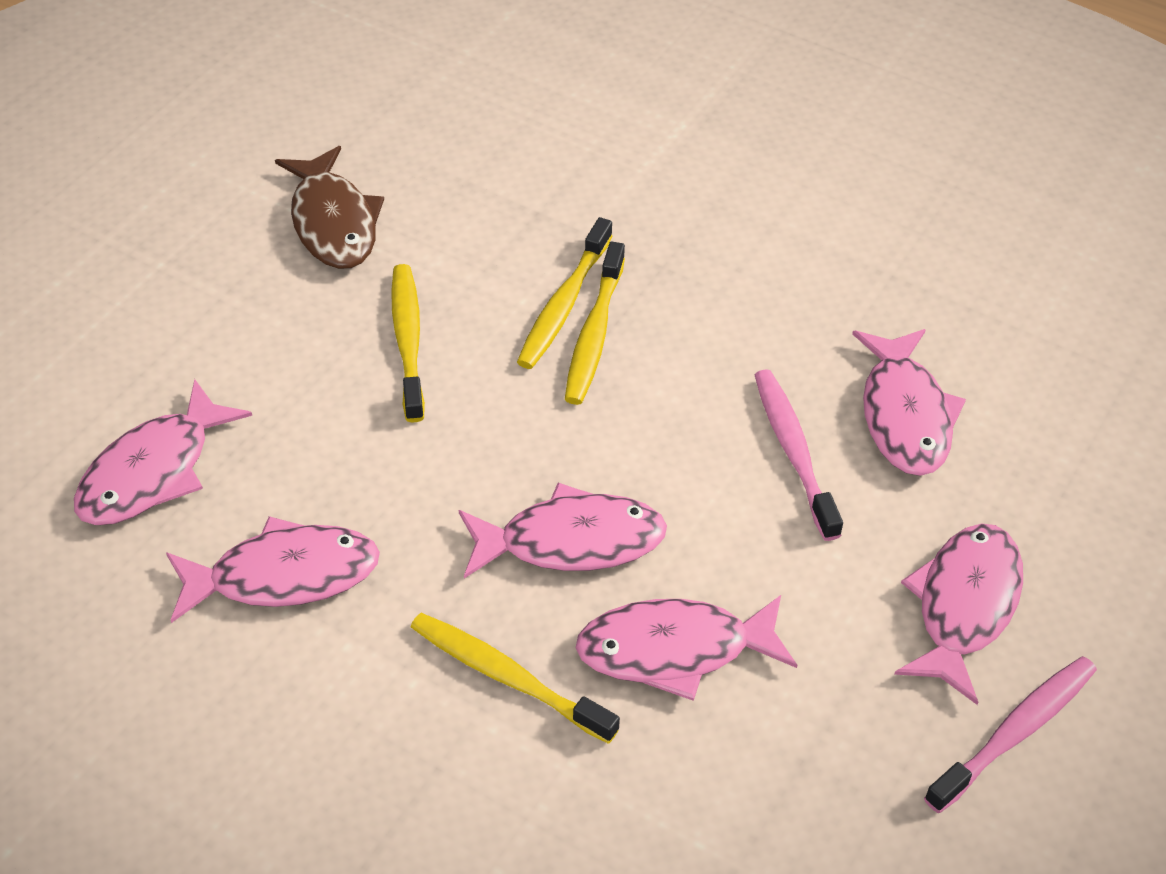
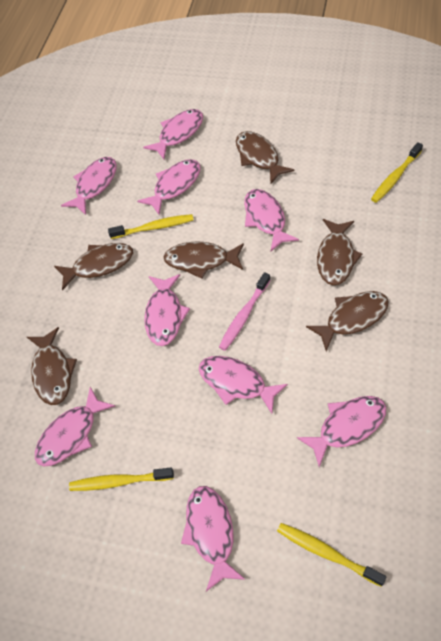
brown fish: 1 -> 6
pink fish: 6 -> 9
pink toothbrush: 2 -> 1

